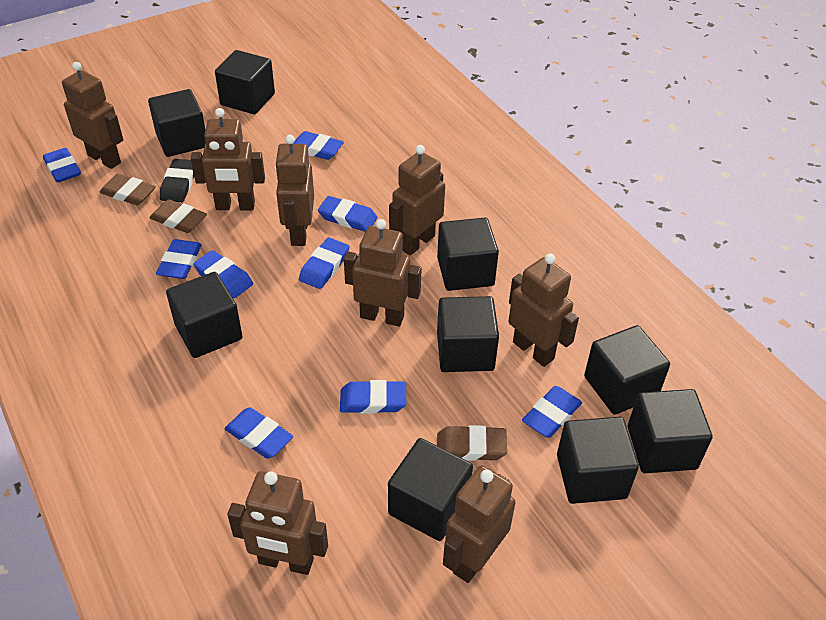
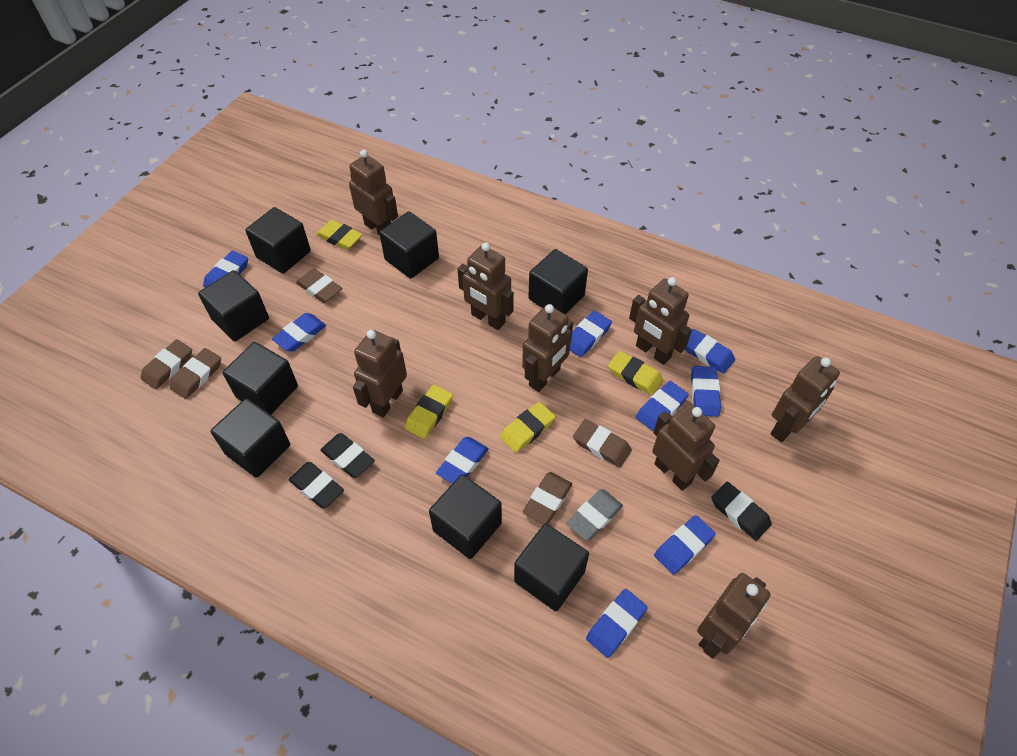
black cube: 9 -> 8
black eraser: 1 -> 3
brown eraser: 3 -> 5
grey eraser: 0 -> 1
yellow eraser: 0 -> 4

